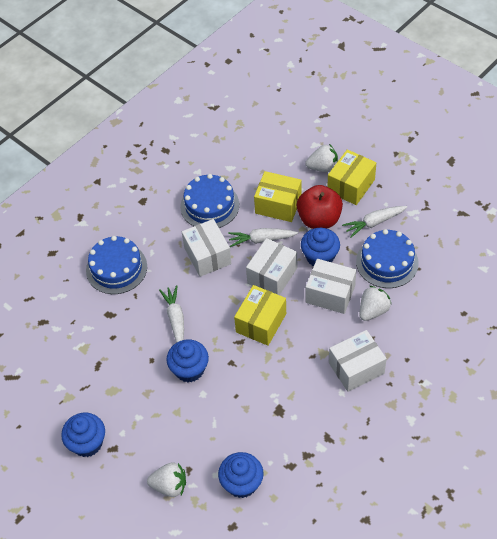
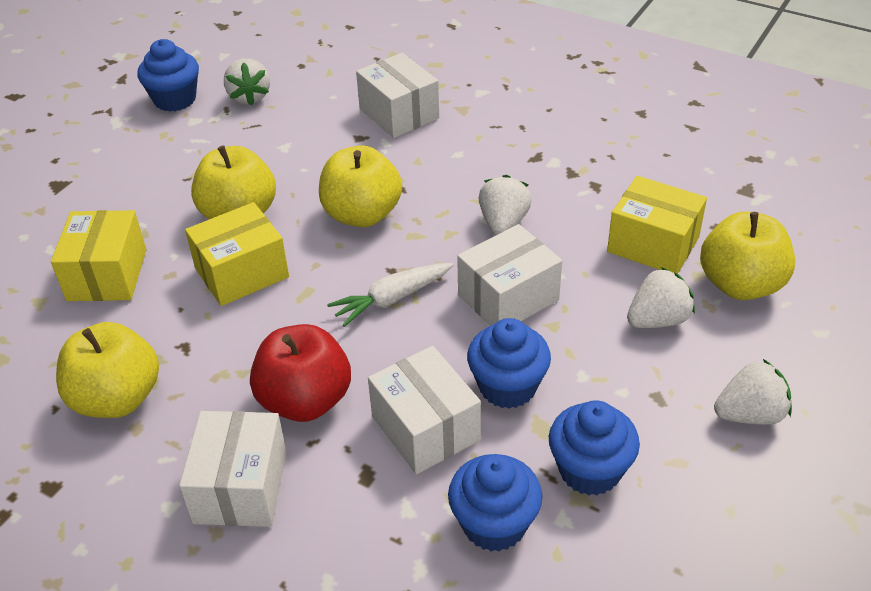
blue cake: 3 -> 0
white carrot: 3 -> 1
white strawberry: 3 -> 4
yellow apple: 0 -> 4

